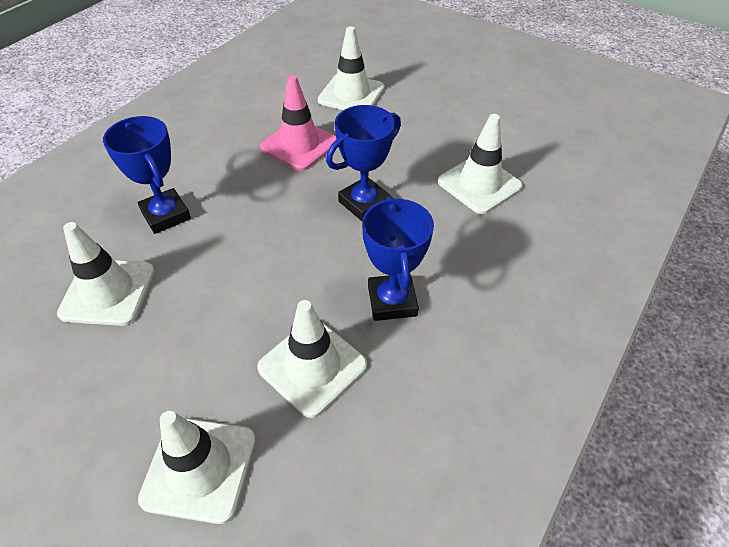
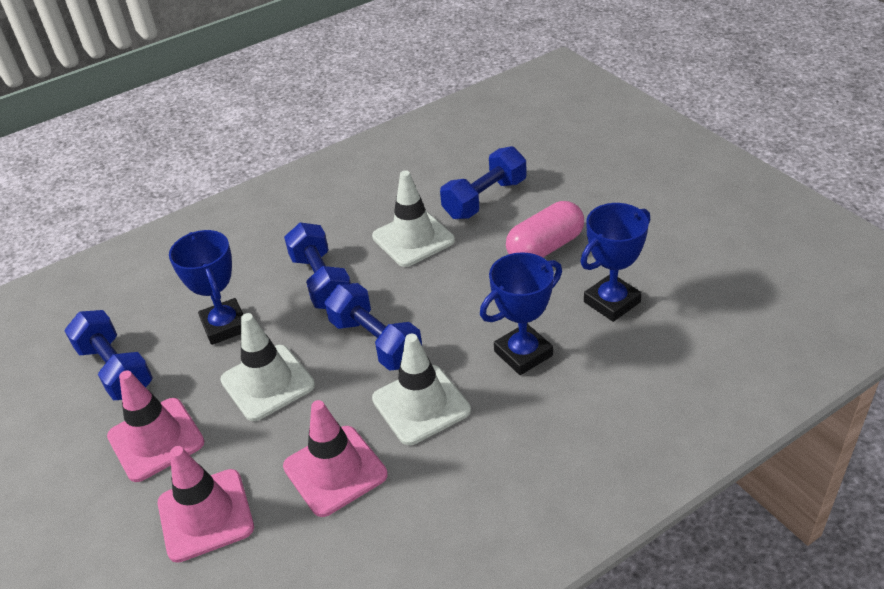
blue dumbbell: 0 -> 4
pink capsule: 0 -> 1
pink traffic cone: 1 -> 3
white traffic cone: 5 -> 3

